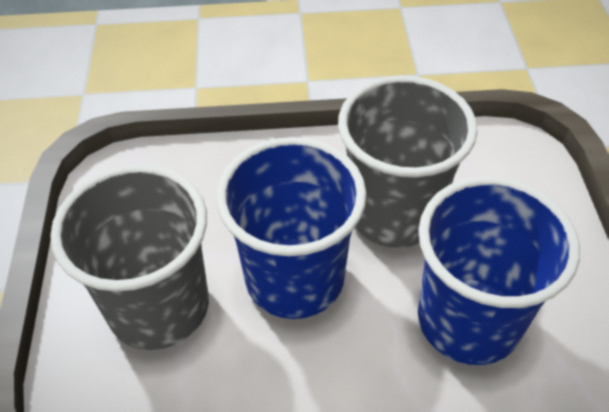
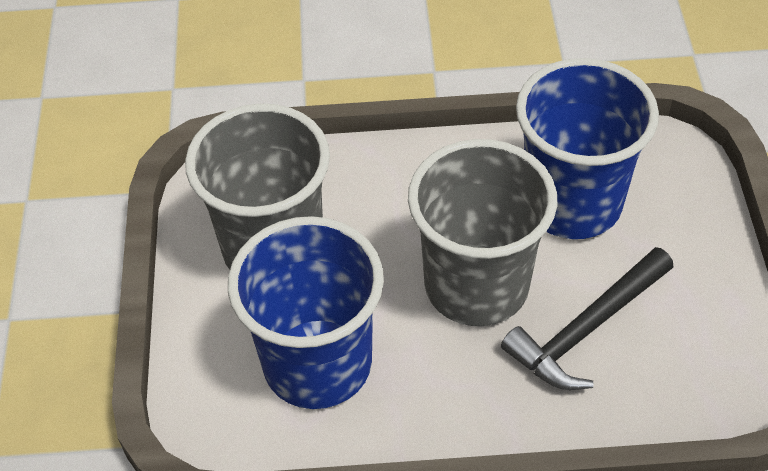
black hammer: 0 -> 1

